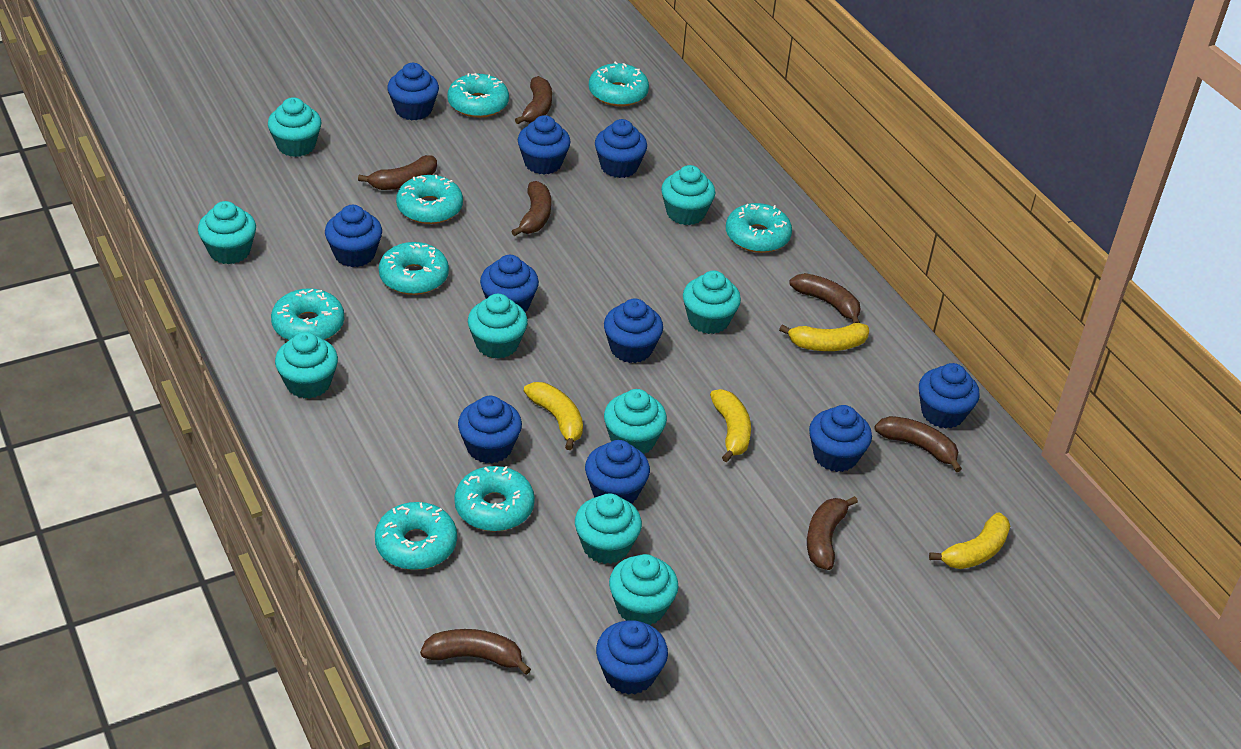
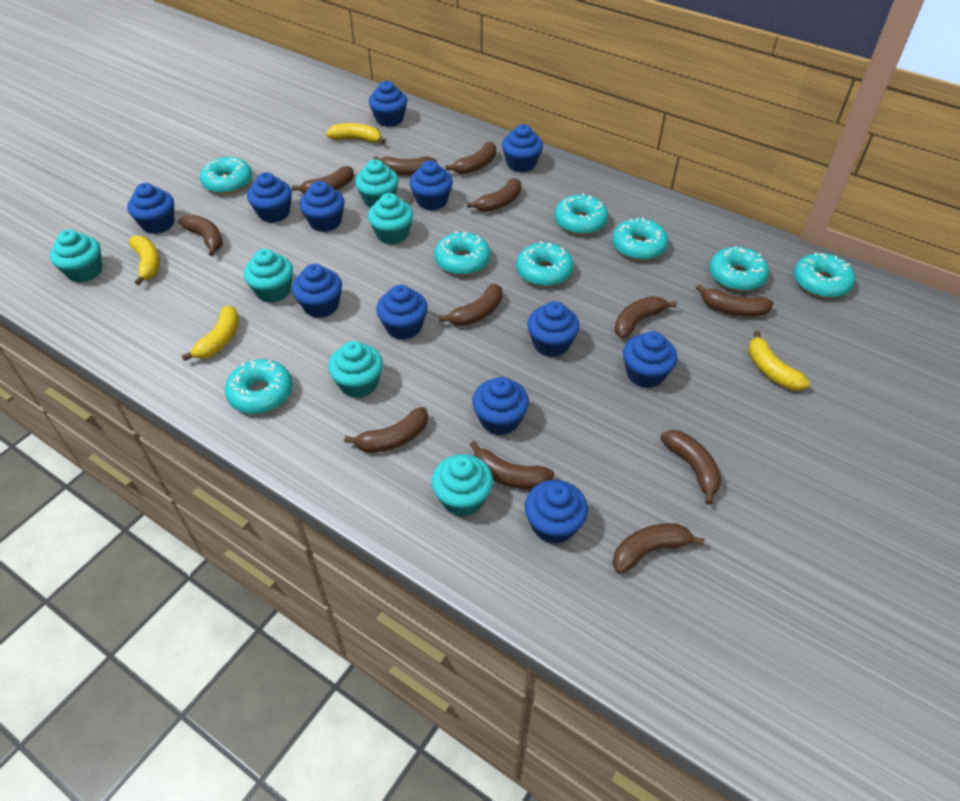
blue cupcake: 11 -> 12
brown banana: 7 -> 12
turquoise cupcake: 9 -> 6

